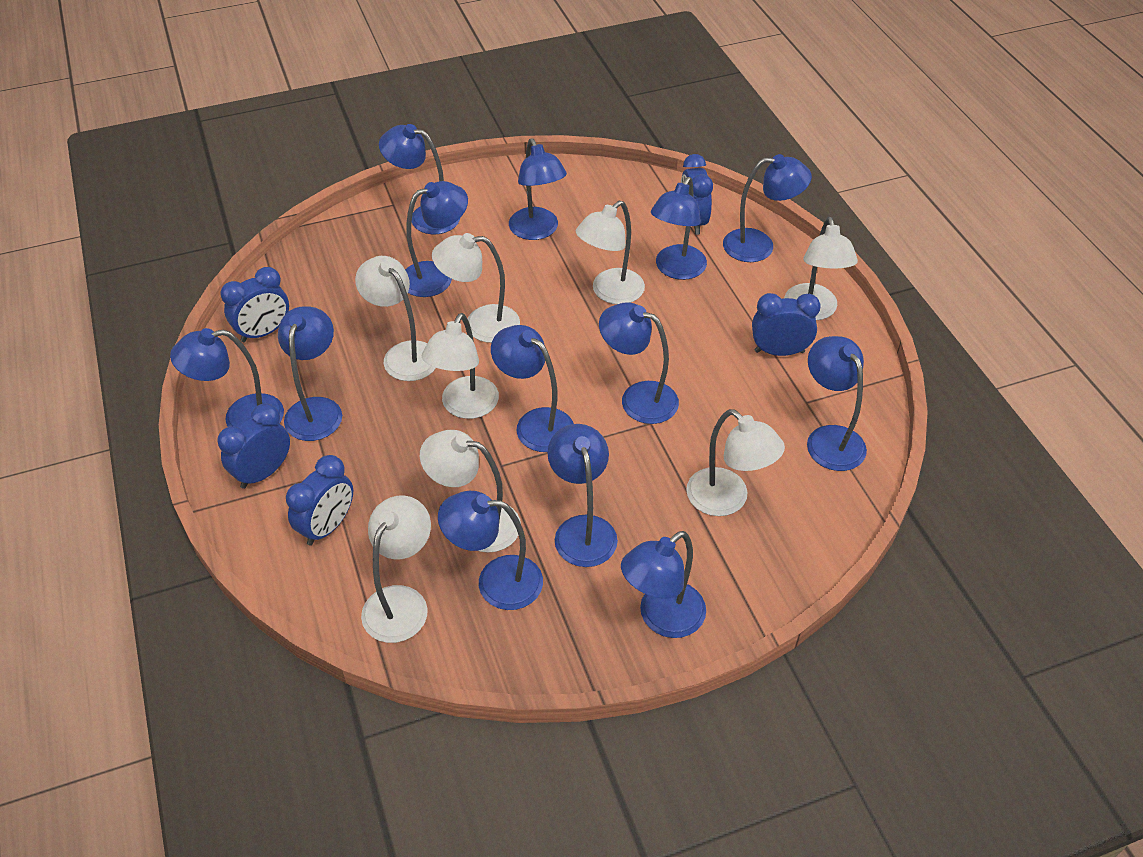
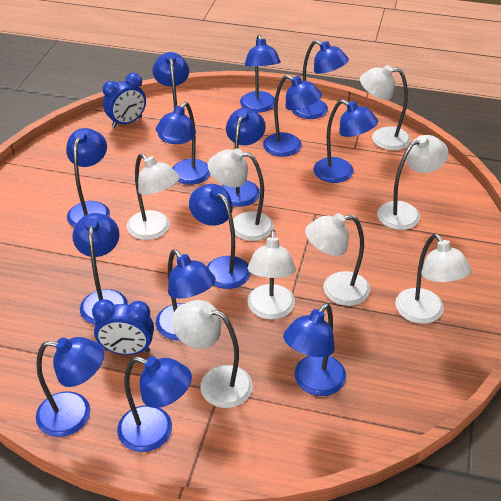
blue clock: 5 -> 2
blue lamp: 13 -> 14

